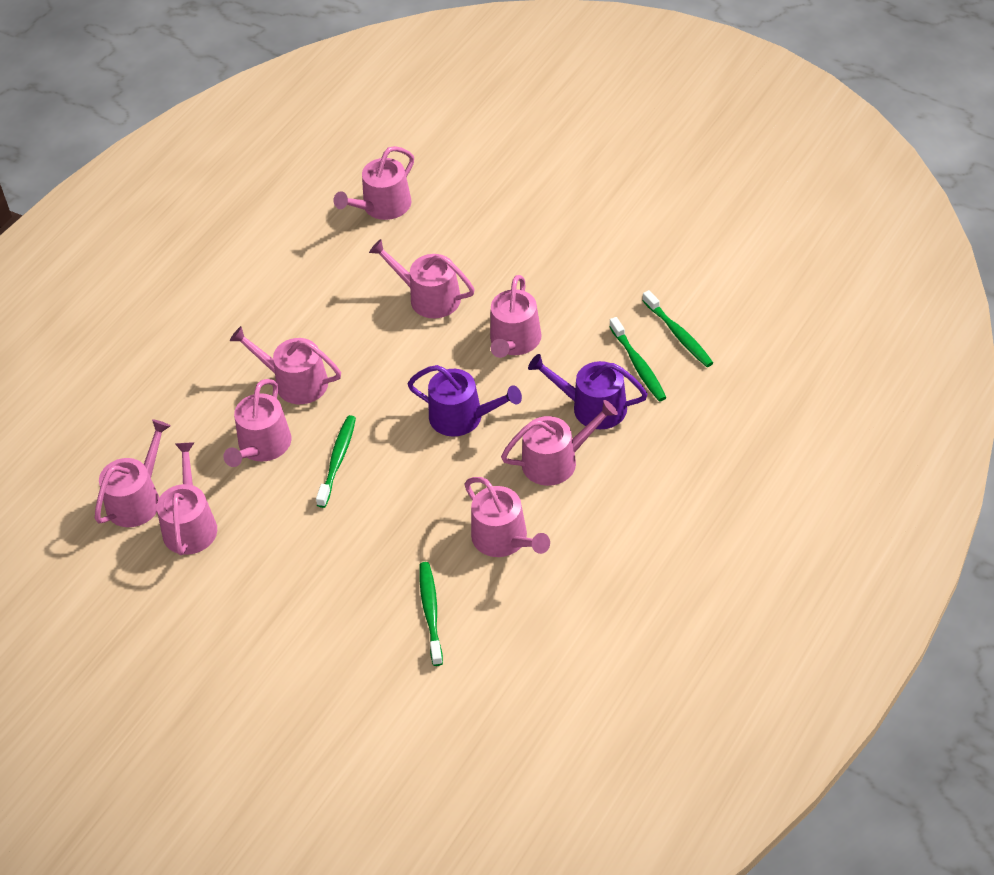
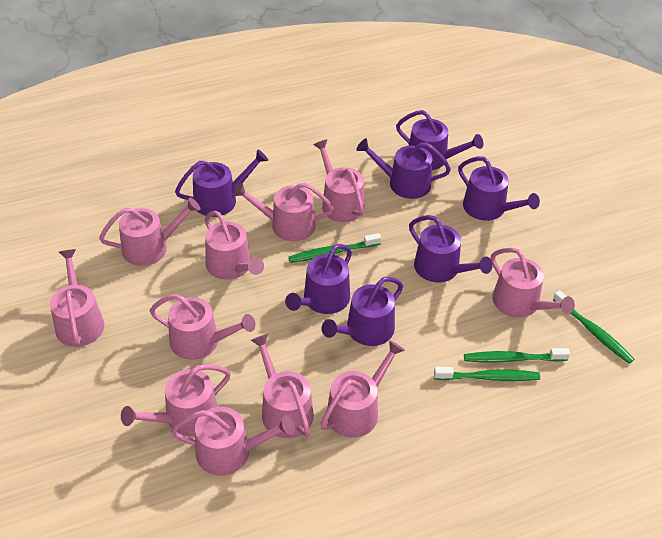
pink watering can: 9 -> 11
purple watering can: 2 -> 7

